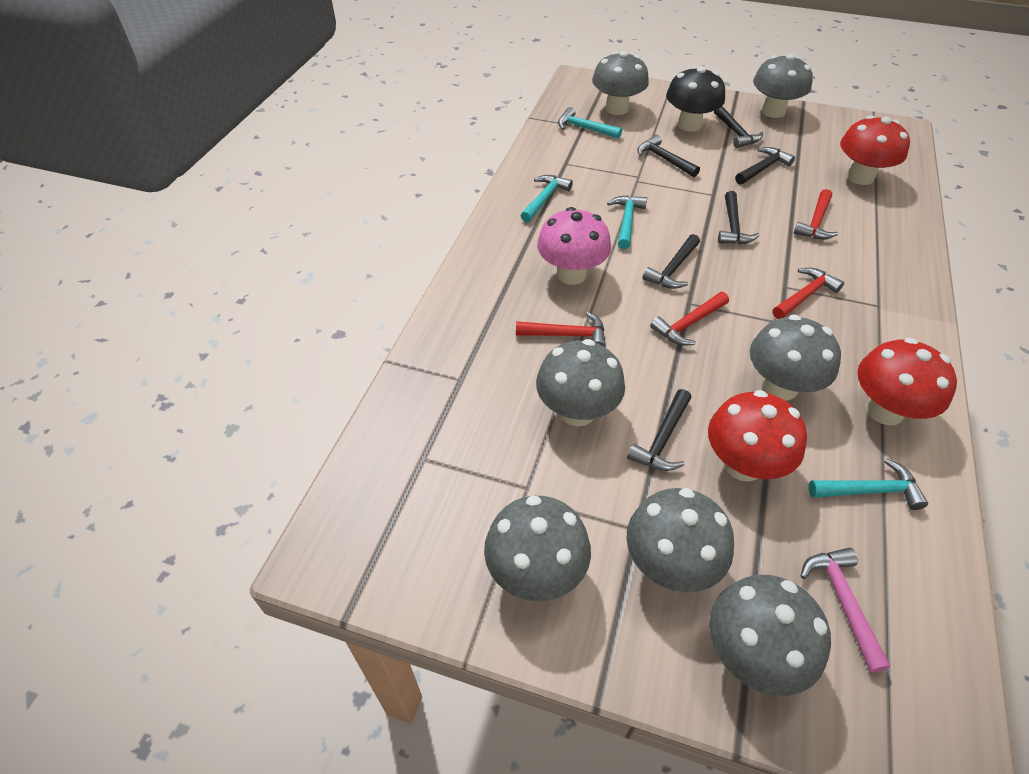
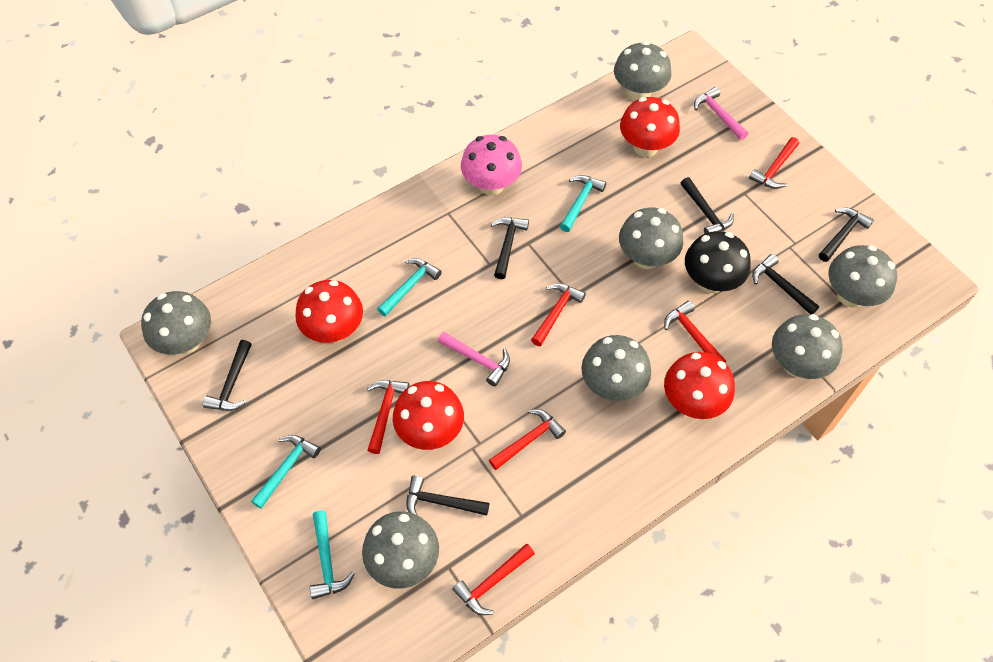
pink hammer: 1 -> 2
red hammer: 4 -> 6
red mushroom: 3 -> 4

